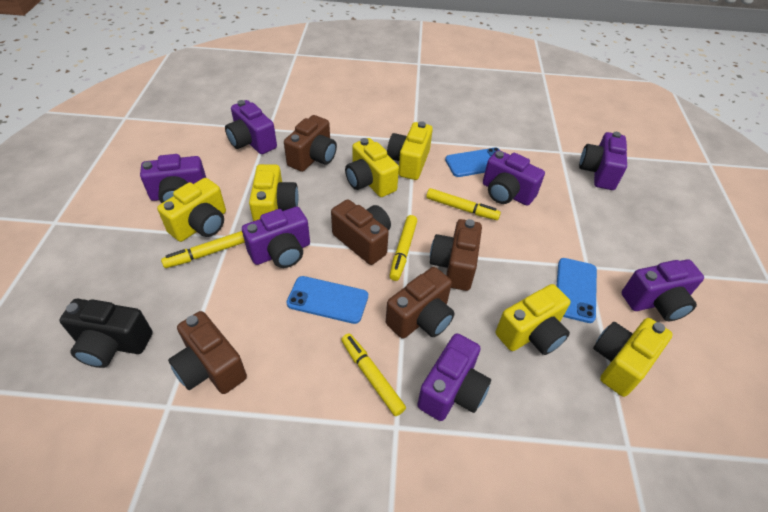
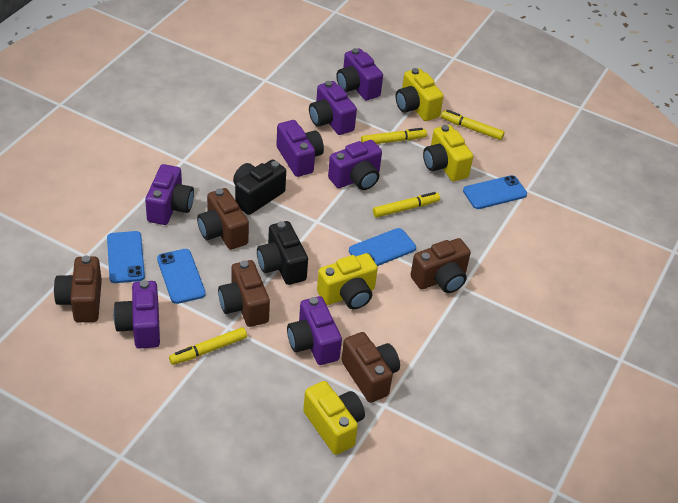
black camera: 1 -> 2
blue phone: 3 -> 4
yellow camera: 6 -> 4

